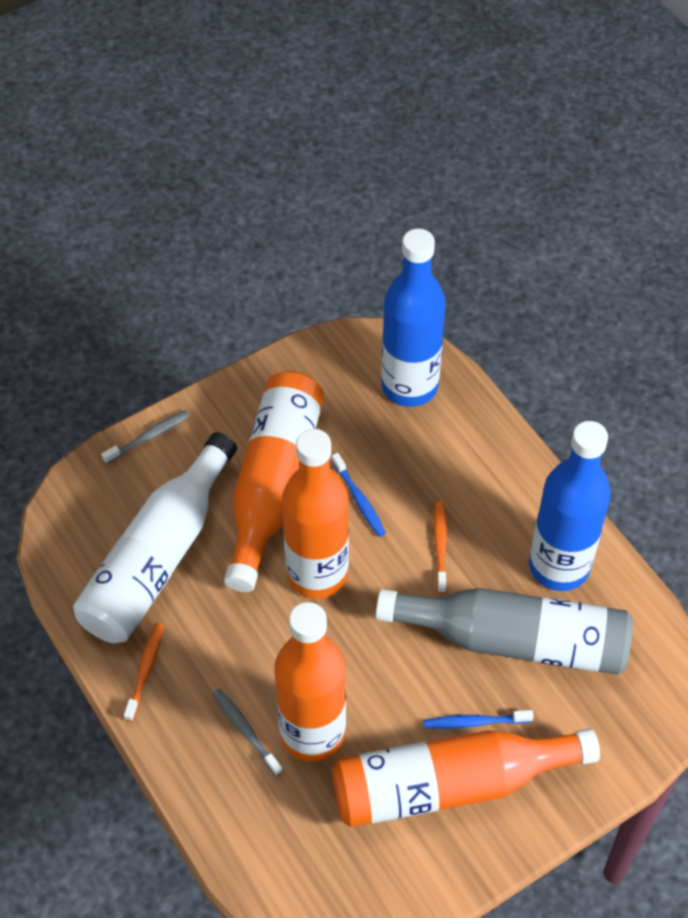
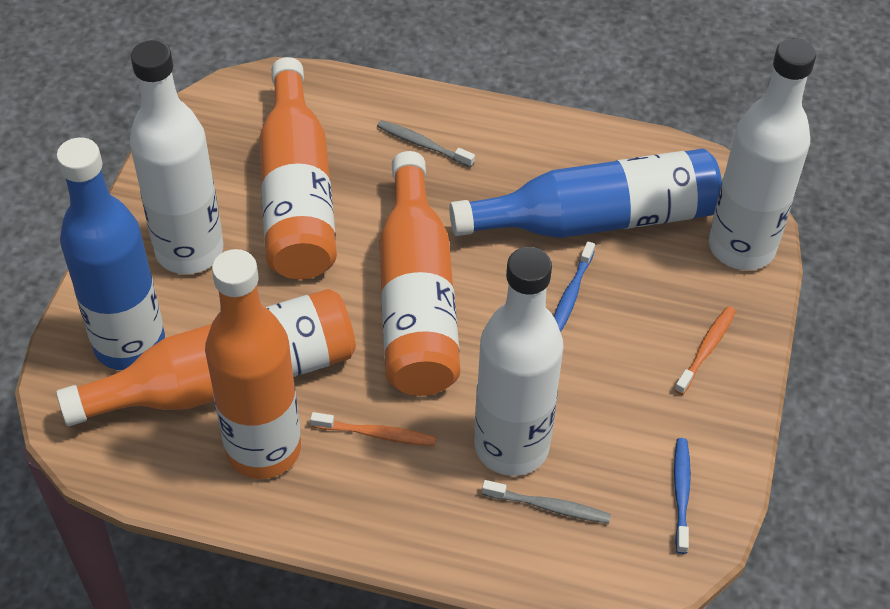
grey bottle: 1 -> 0
white bottle: 1 -> 3

